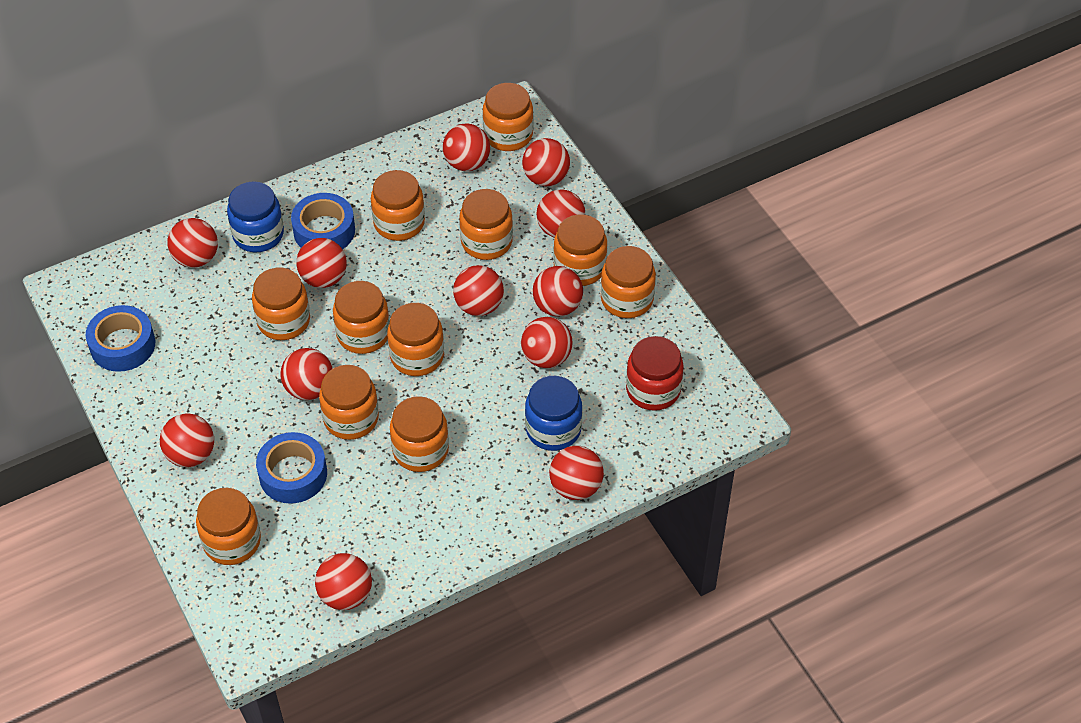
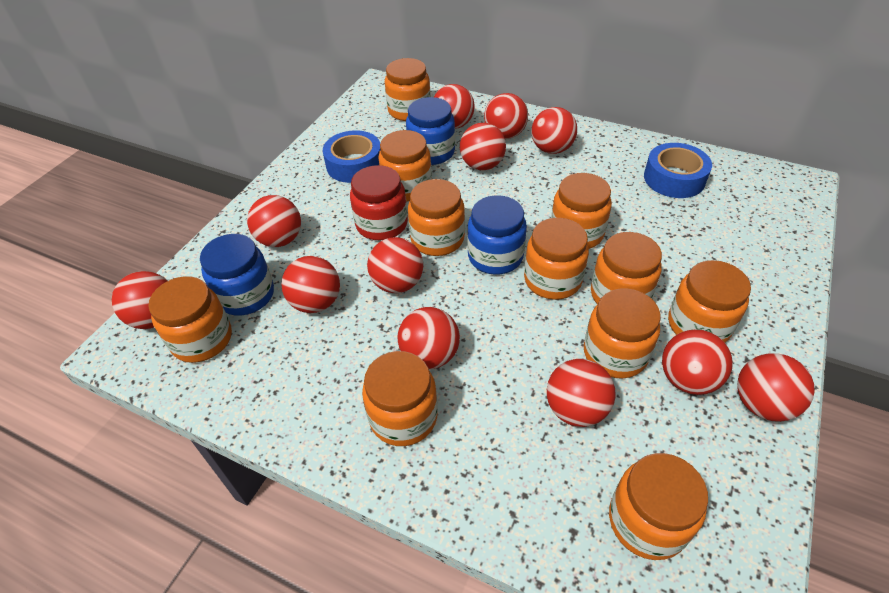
blue jar: 2 -> 3
blue tape: 3 -> 2

